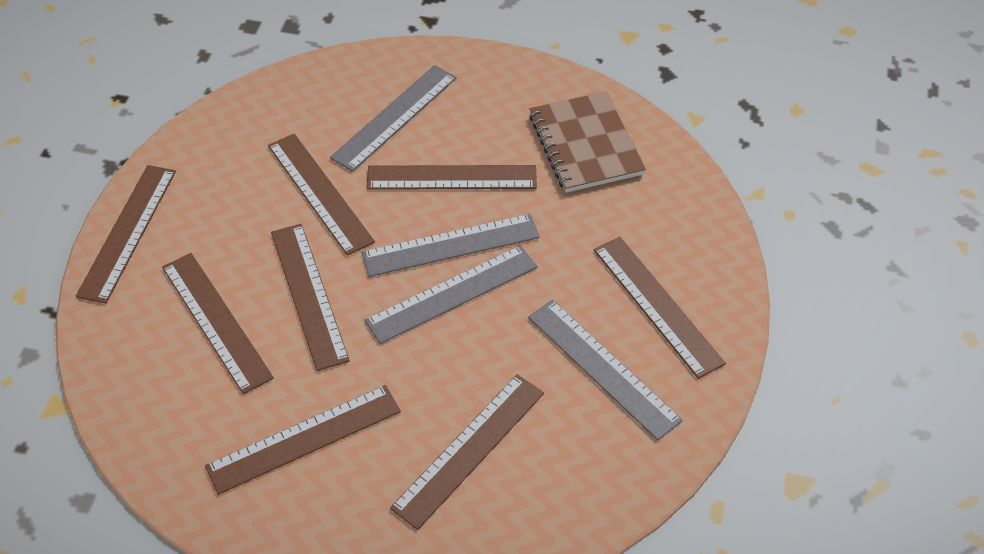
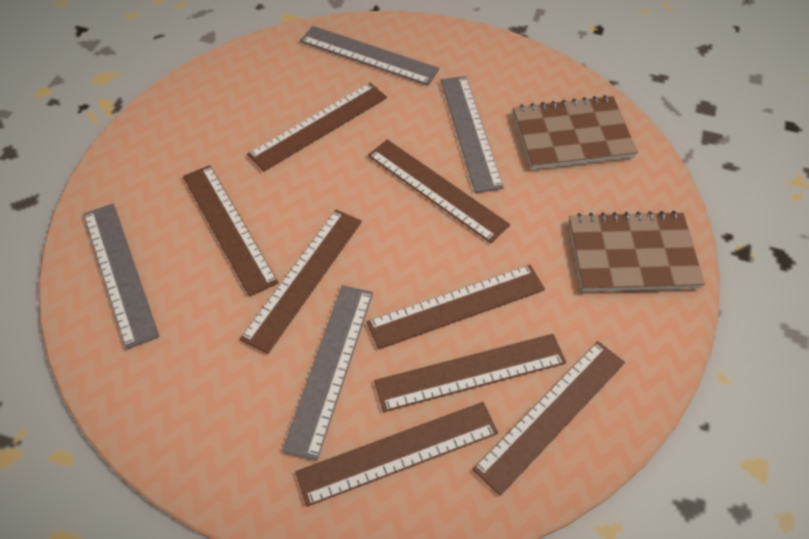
brown notebook: 1 -> 2

